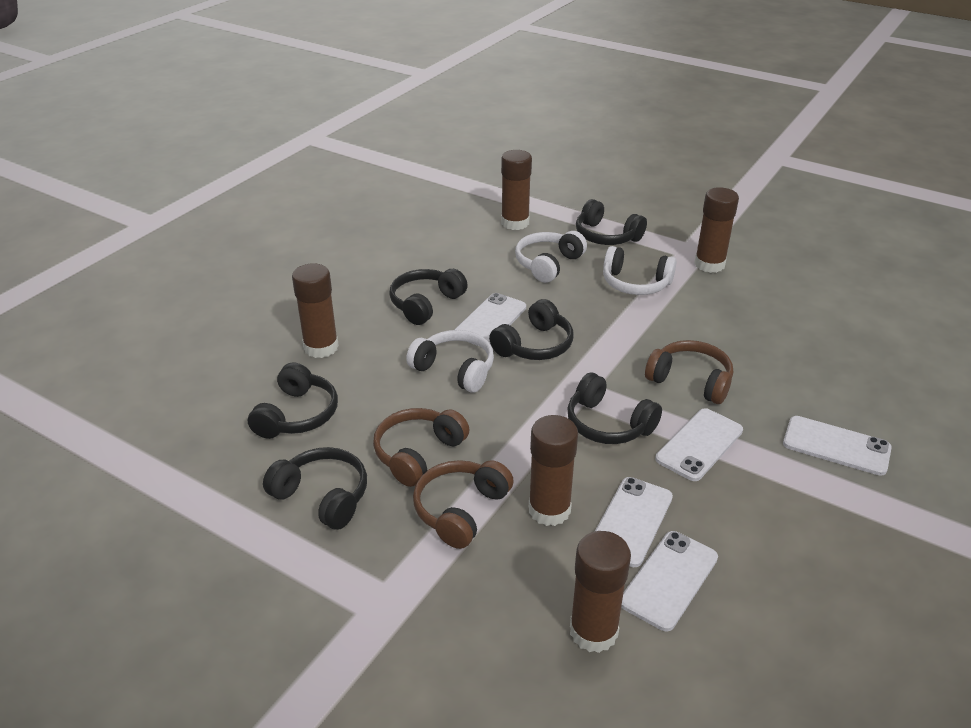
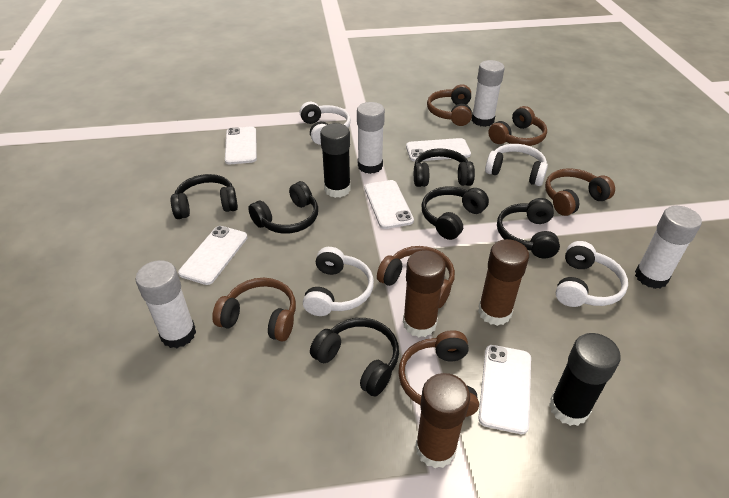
black glue stick: 0 -> 2
brown glue stick: 5 -> 3
brown headphones: 3 -> 6
white glue stick: 0 -> 4
white headphones: 3 -> 4

